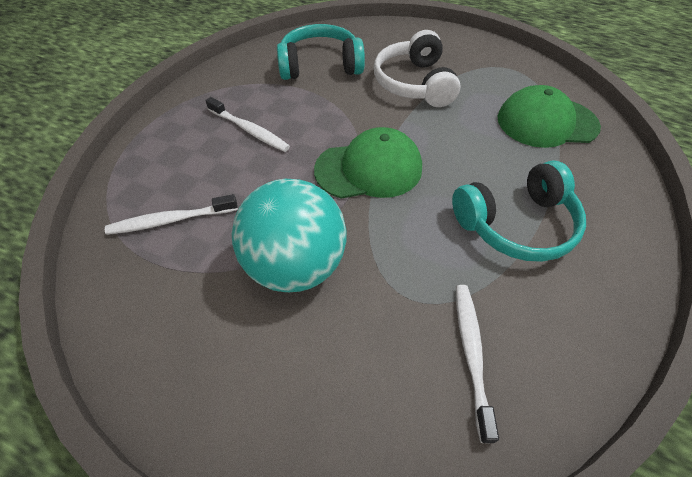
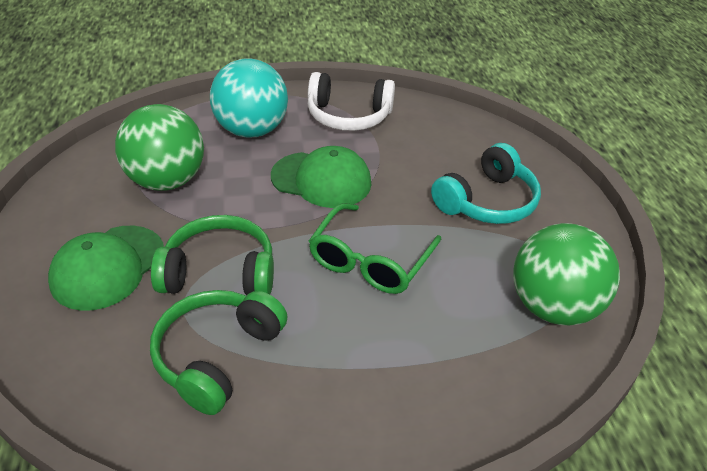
green ball: 0 -> 2
green glasses: 0 -> 1
green headphones: 0 -> 2
turquoise headphones: 2 -> 1
white toothbrush: 3 -> 0

